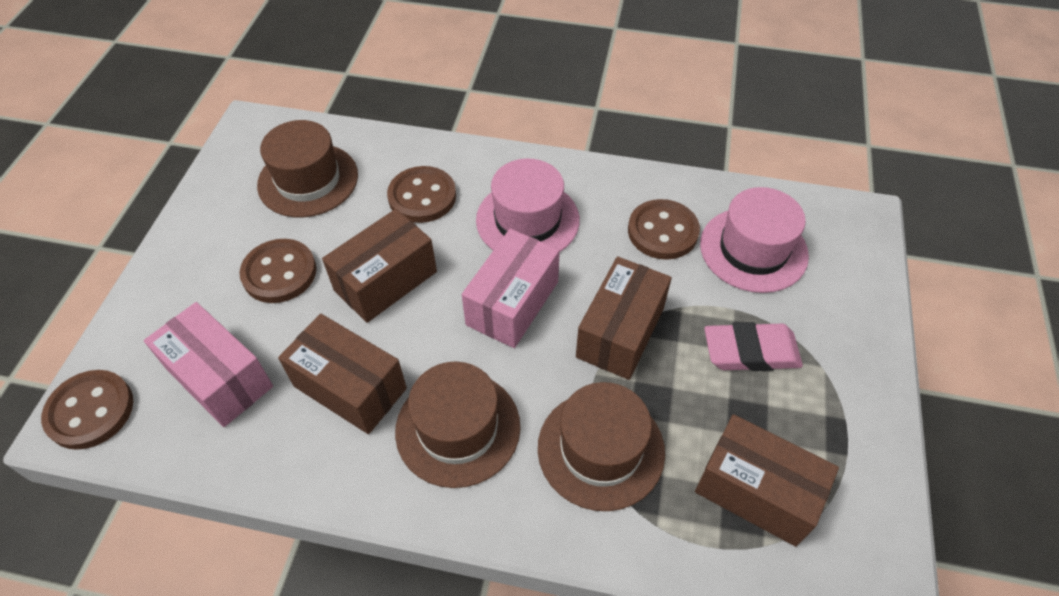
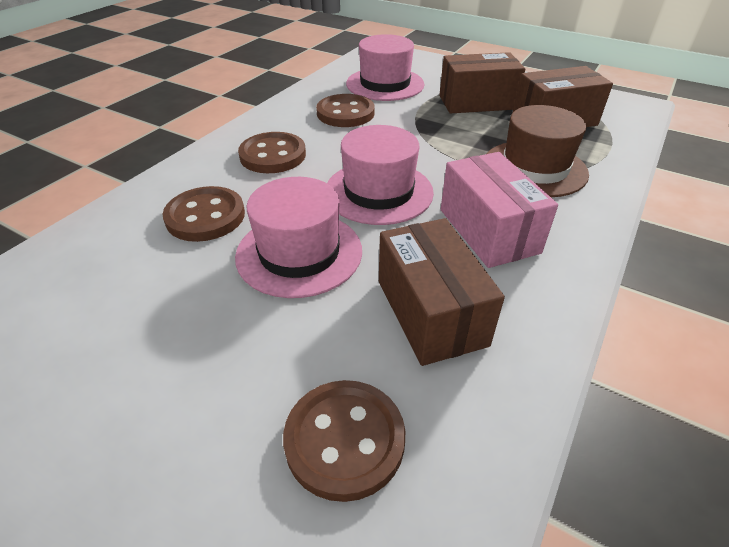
brown box: 4 -> 3
brown hat: 3 -> 1
pink box: 2 -> 1
pink eraser: 1 -> 0
pink hat: 2 -> 3

